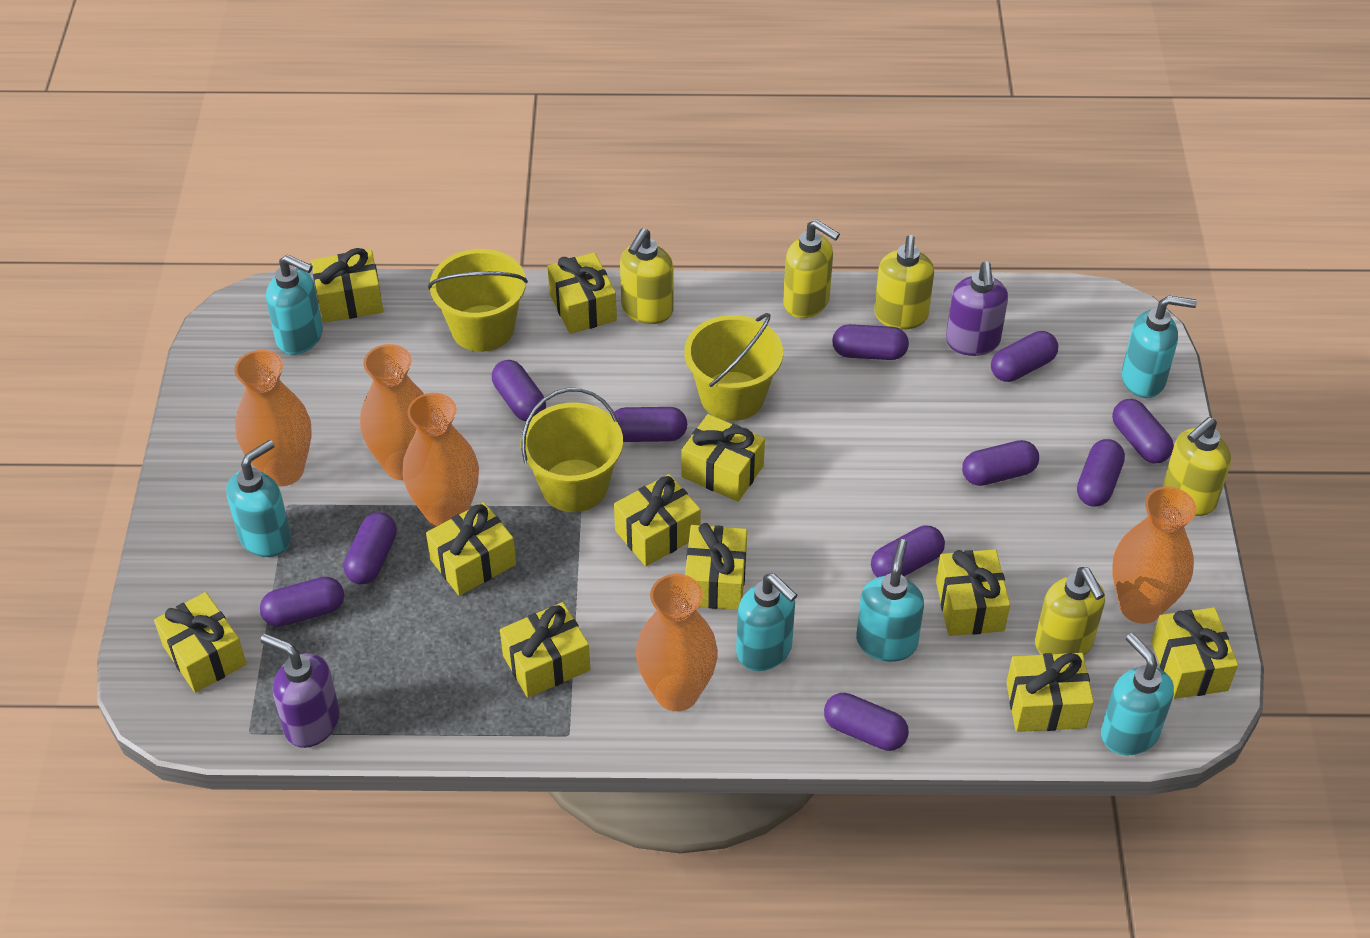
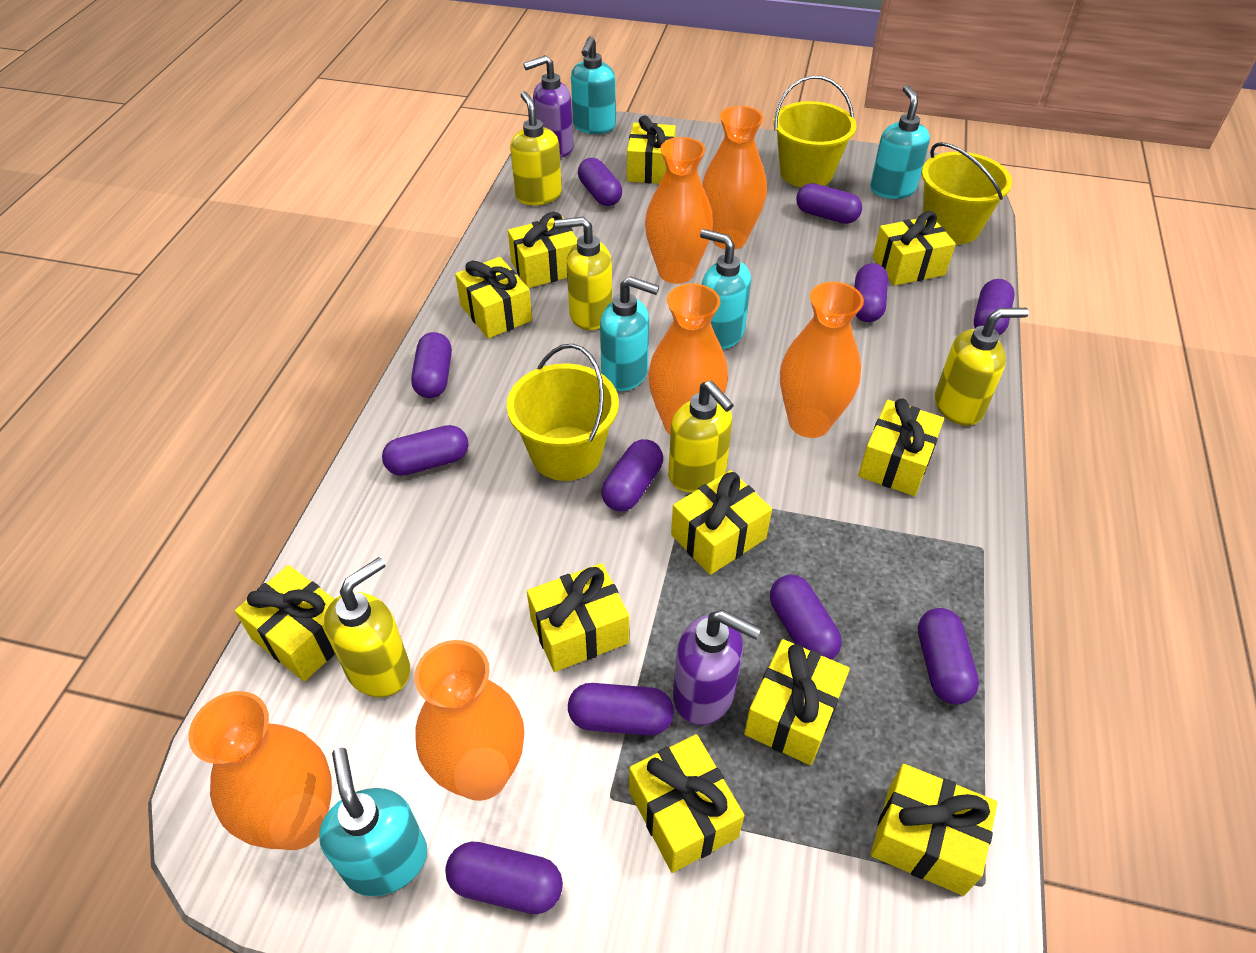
orange vase: 5 -> 6
turquoise soap dispenser: 6 -> 5

